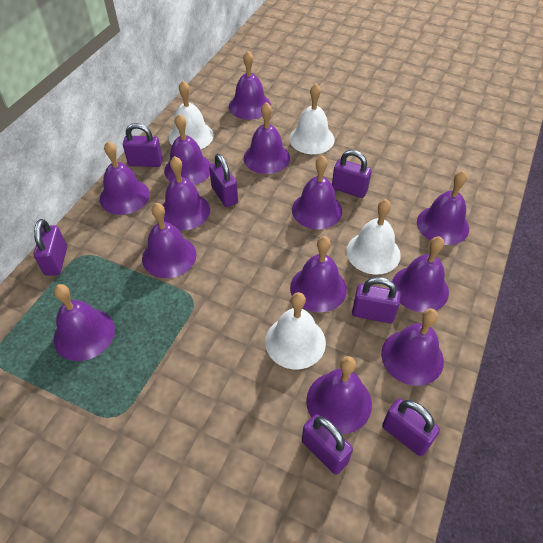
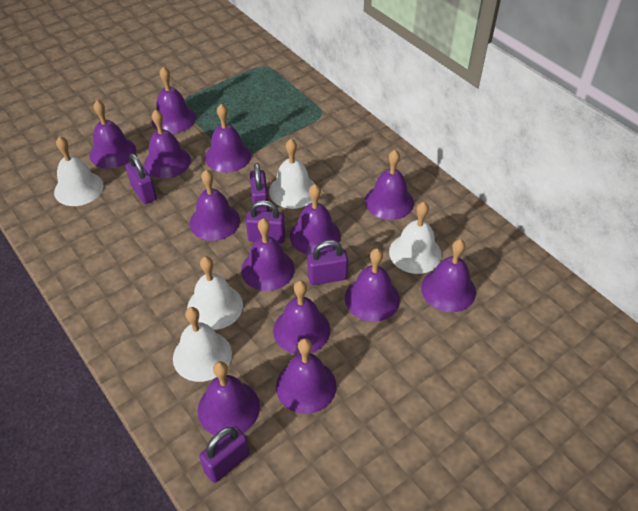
purple padlock: 7 -> 5
white bell: 4 -> 5

